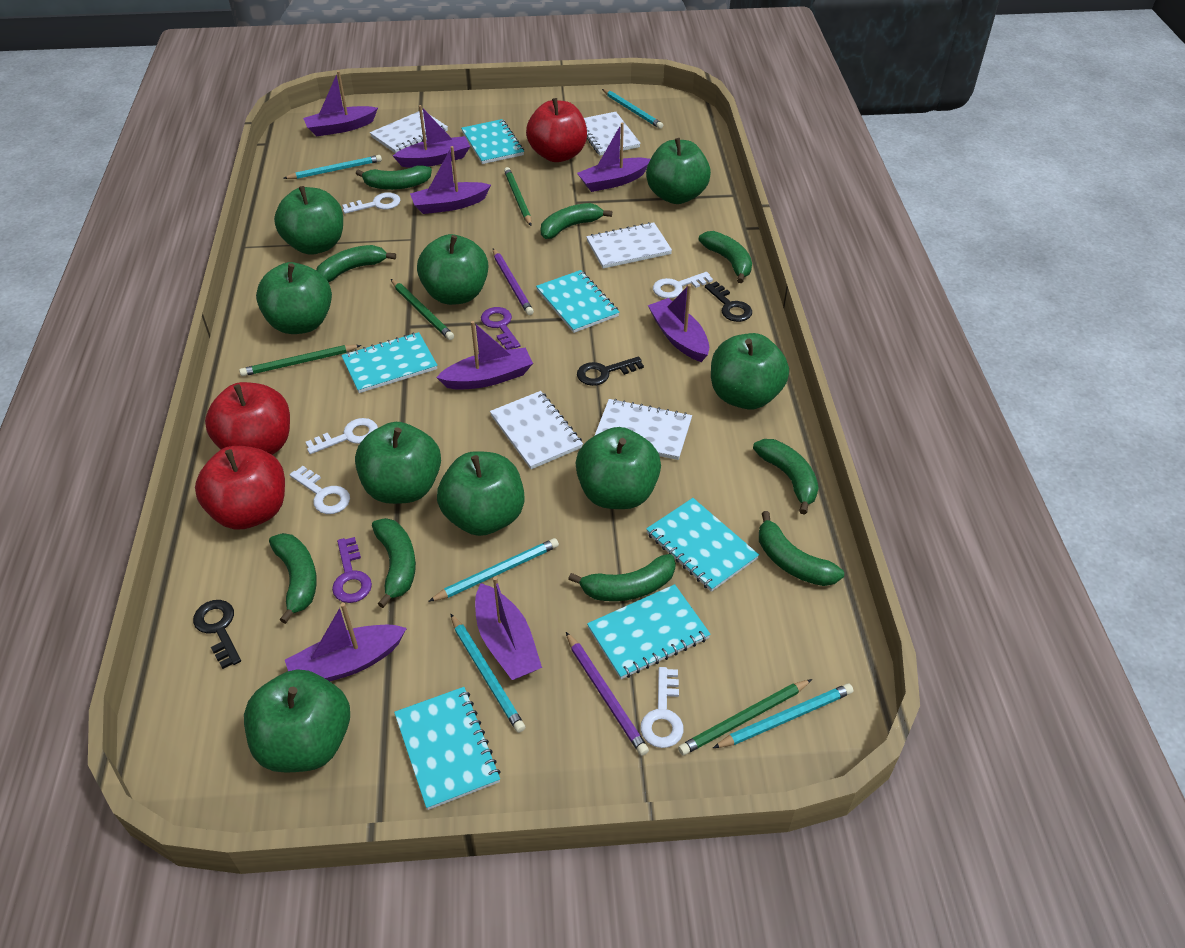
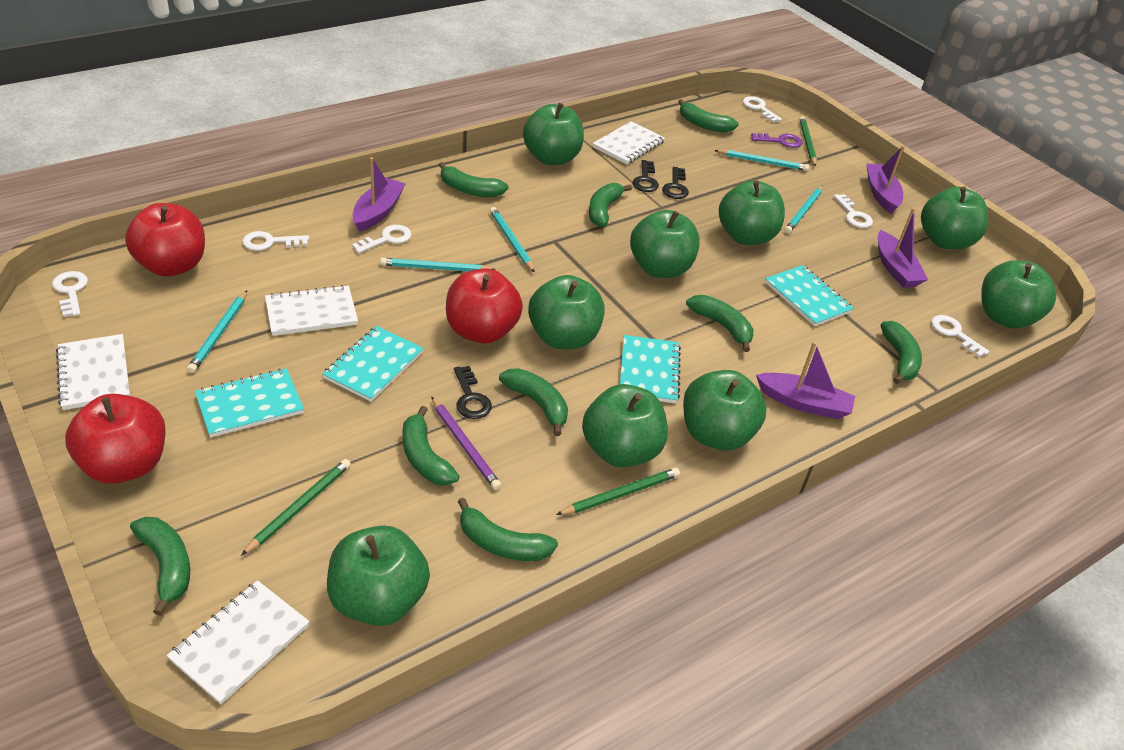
green pencil: 4 -> 3
purple boat: 8 -> 4
purple key: 2 -> 1
purple pencil: 2 -> 1
turquoise notebook: 6 -> 4
white key: 5 -> 6
white notebook: 5 -> 4

